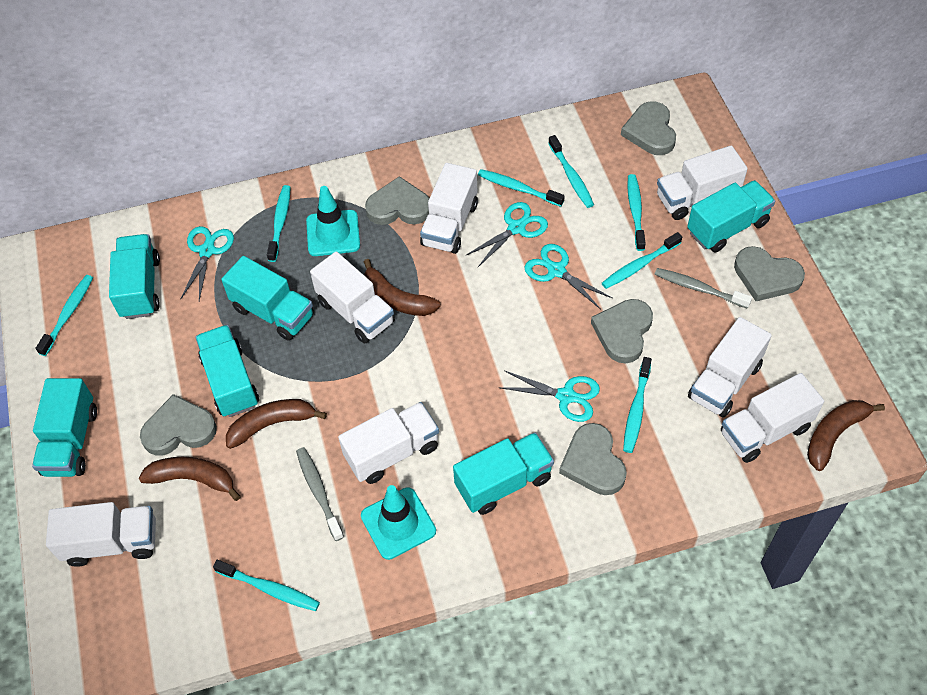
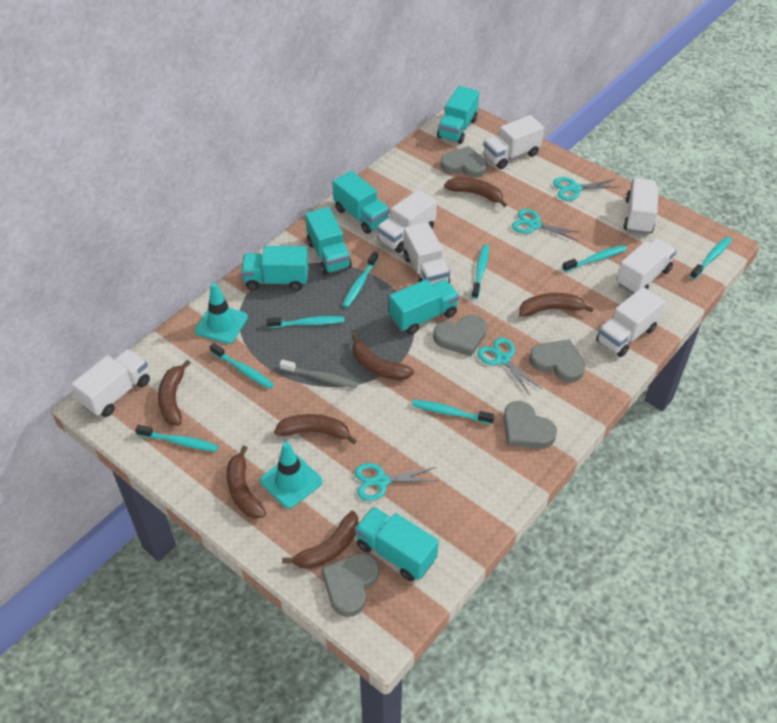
brown banana: 4 -> 7
grey heart: 6 -> 5
grey toothbrush: 2 -> 1

